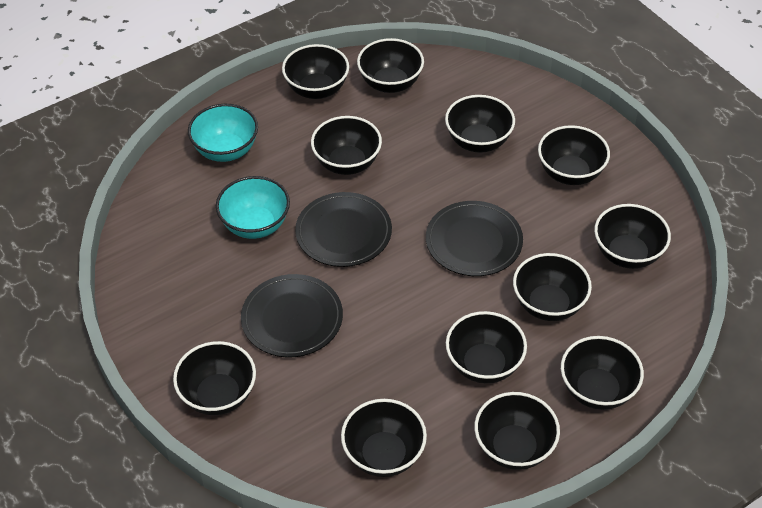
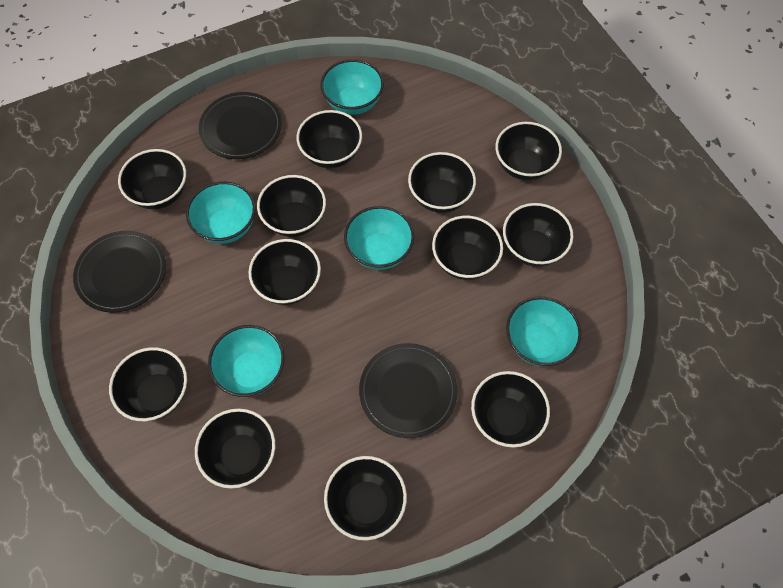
turquoise bowl: 2 -> 5

